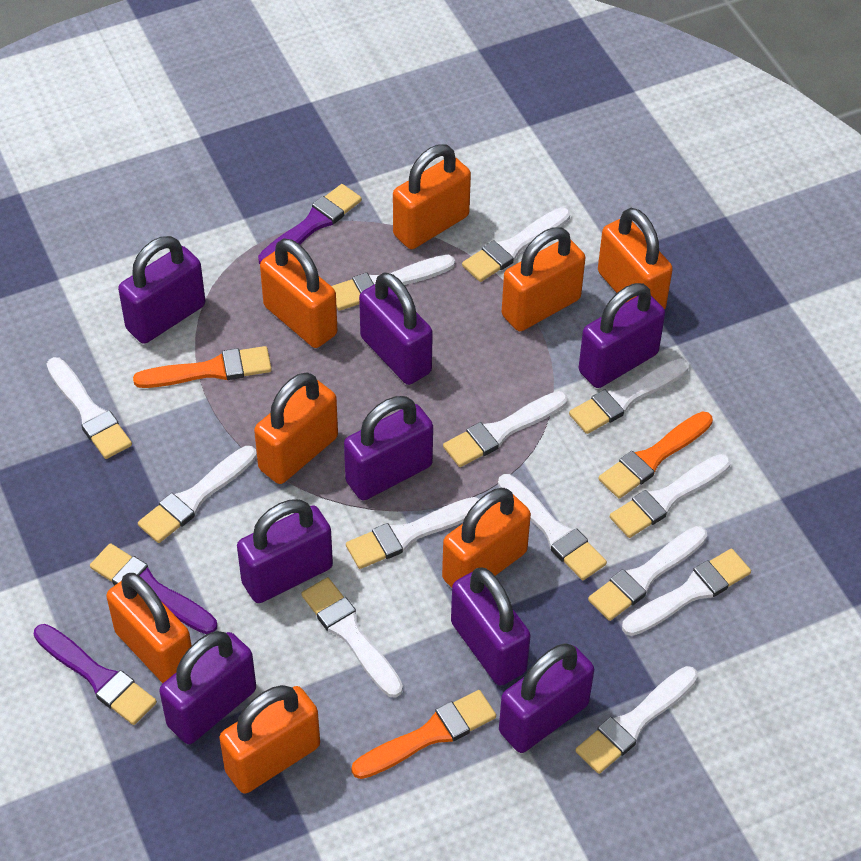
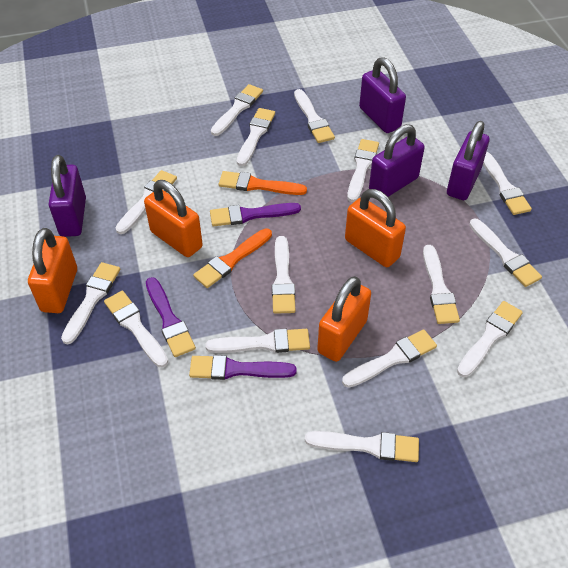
orange brush: 3 -> 2
orange padlock: 8 -> 4
purple padlock: 8 -> 4
white brush: 13 -> 15

